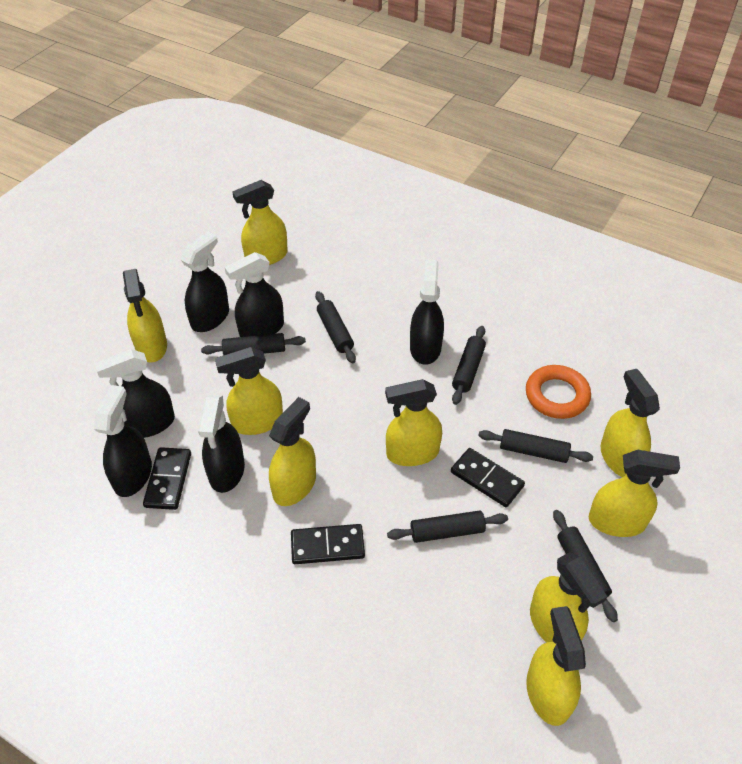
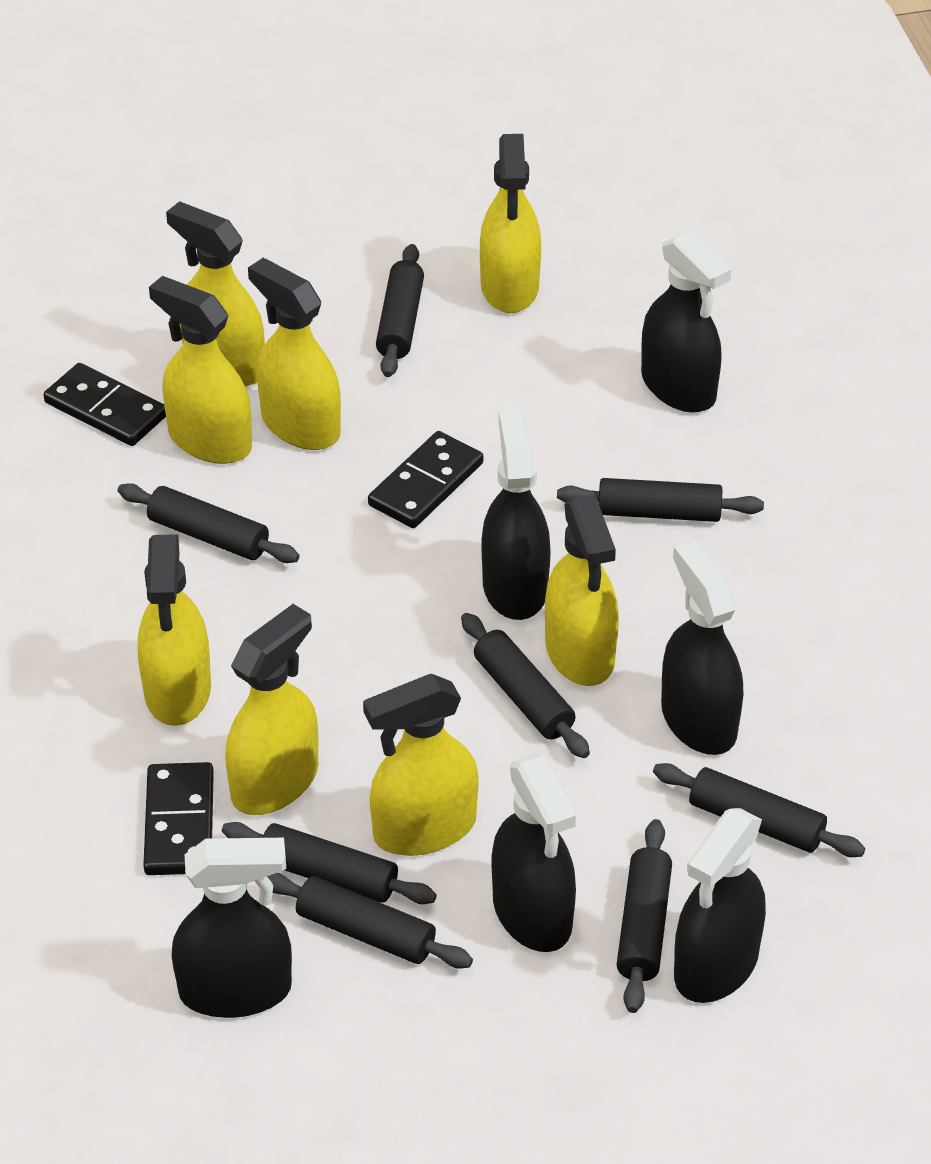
black rolling pin: 6 -> 8
orange ring: 1 -> 0
yellow spray bottle: 9 -> 8

